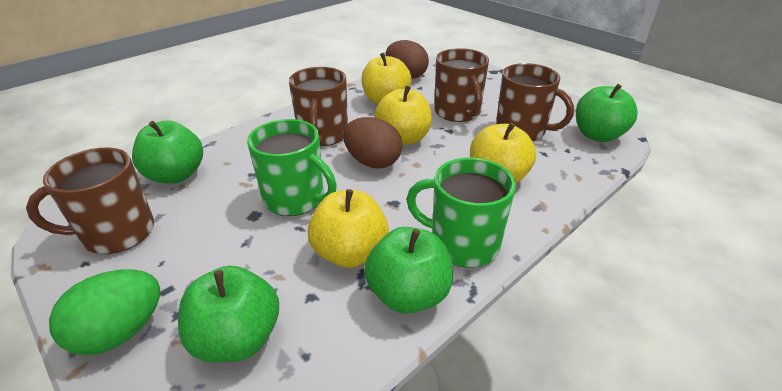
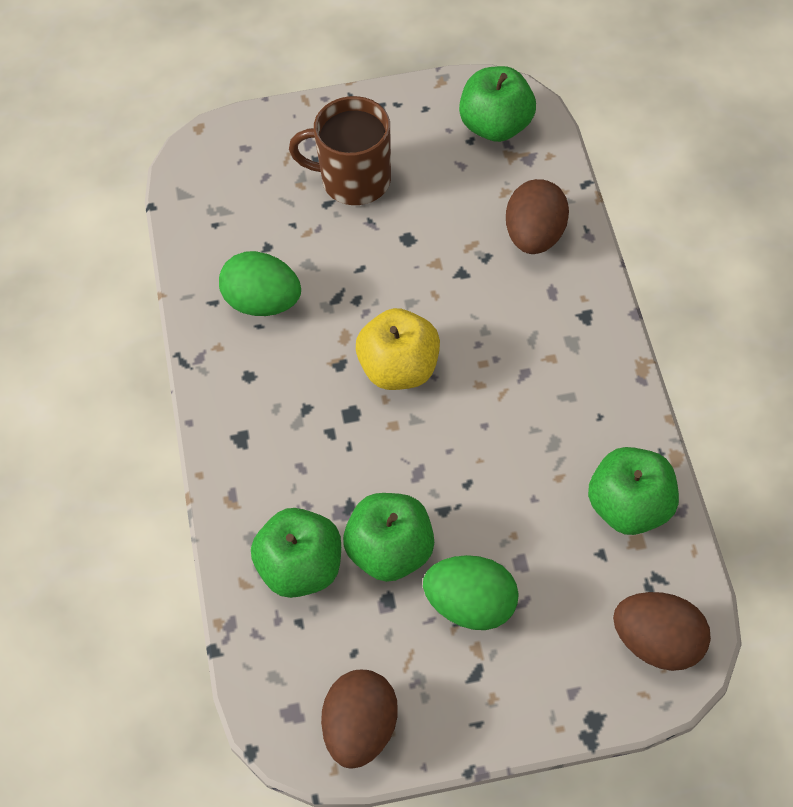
brown egg: 2 -> 3
brown mug: 4 -> 1
green egg: 1 -> 2
green mug: 2 -> 0
yellow apple: 4 -> 1

